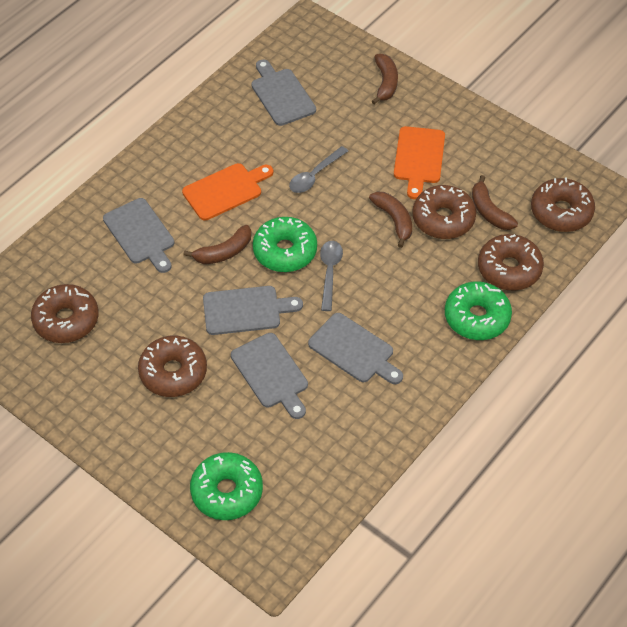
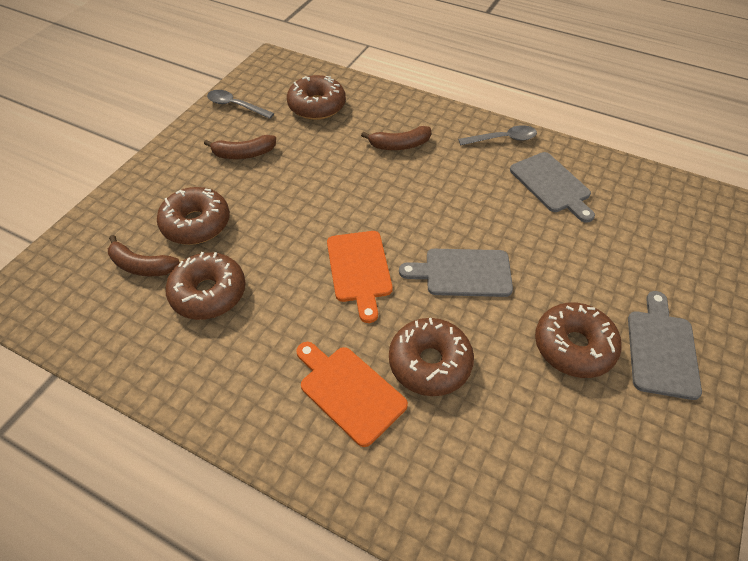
brown banana: 4 -> 3
green donut: 3 -> 0
grey cutting board: 5 -> 3

